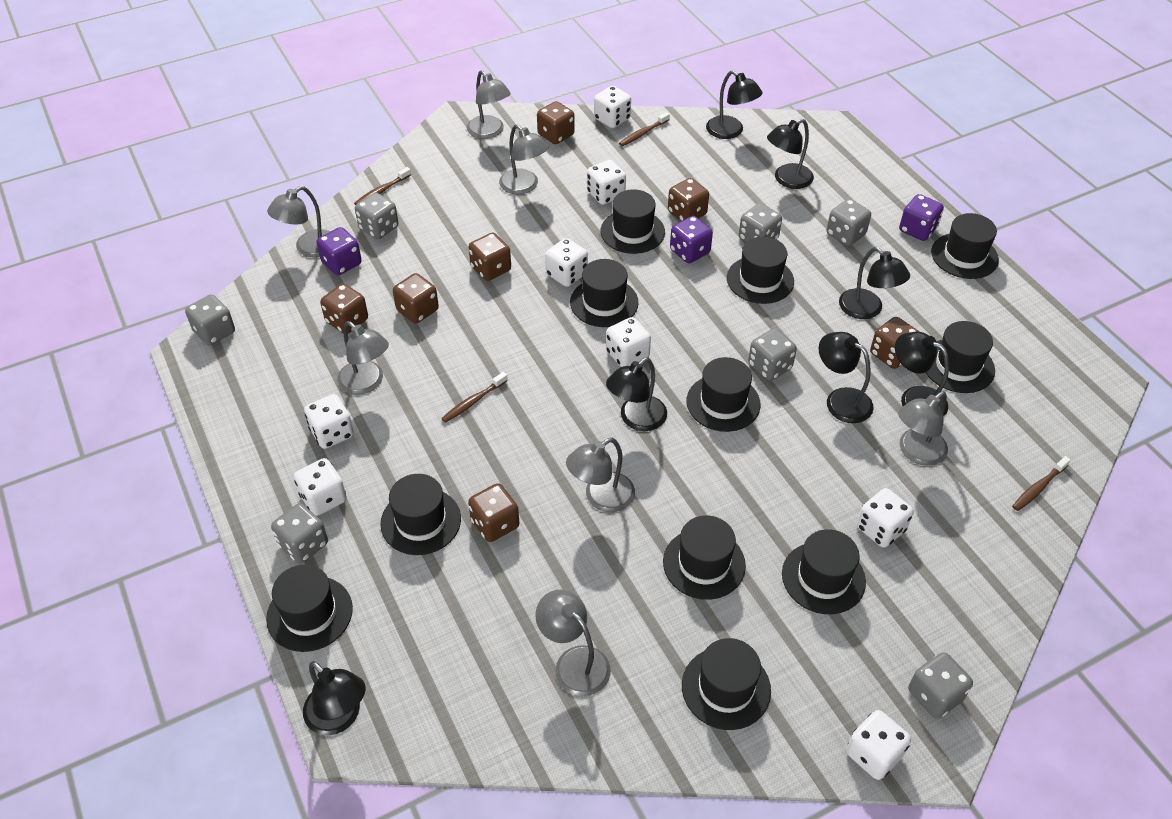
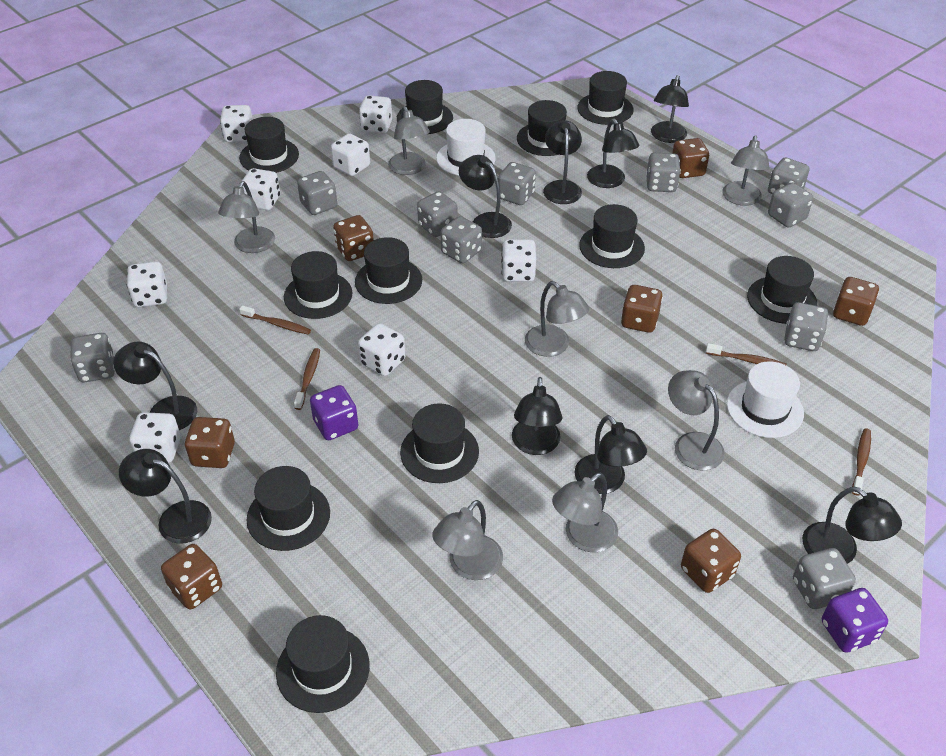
black lamp: 7 -> 9
grey dice: 7 -> 10
purple dice: 3 -> 2
white hat: 0 -> 2

